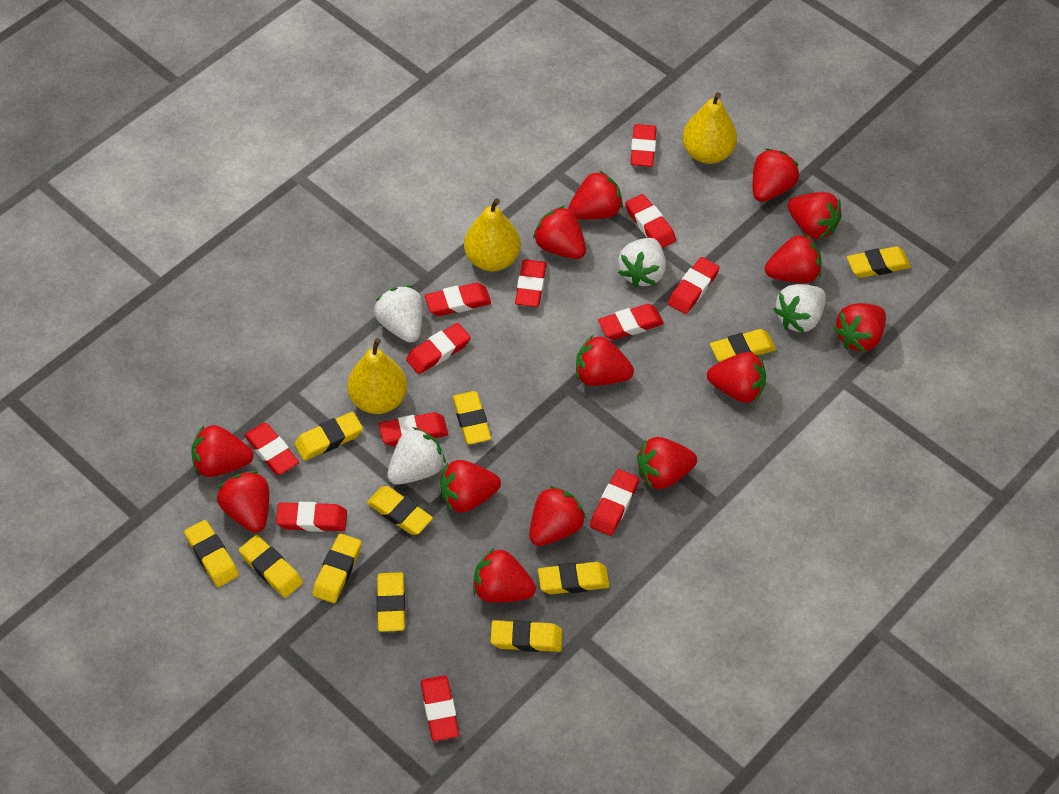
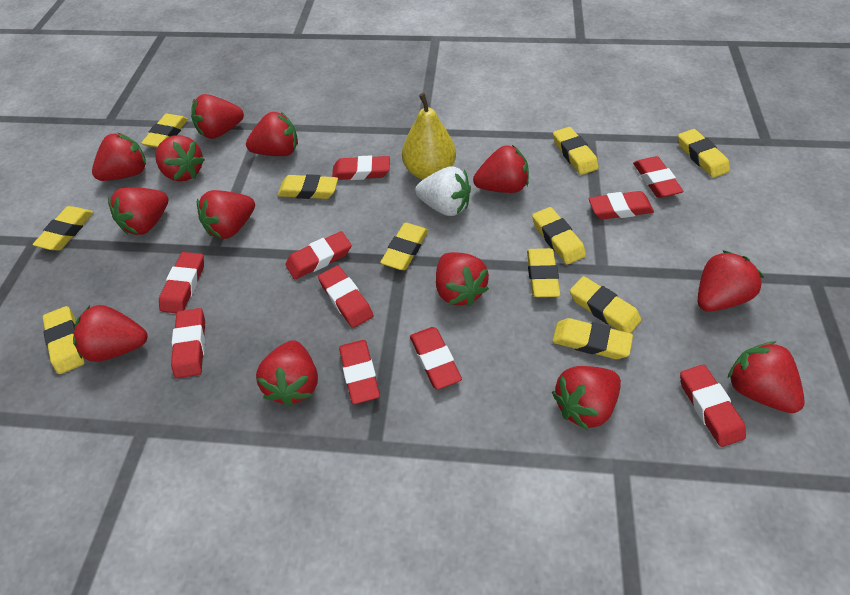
red eraser: 12 -> 10
red strawberry: 14 -> 13
white strawberry: 4 -> 1
yellow pear: 3 -> 1

